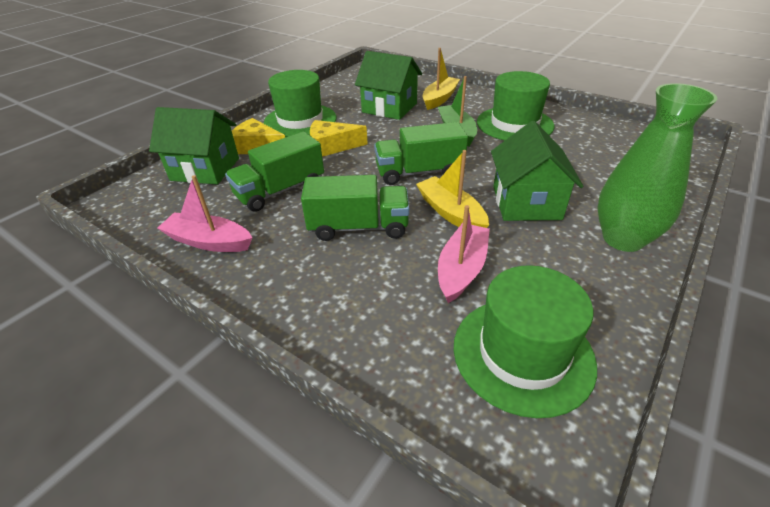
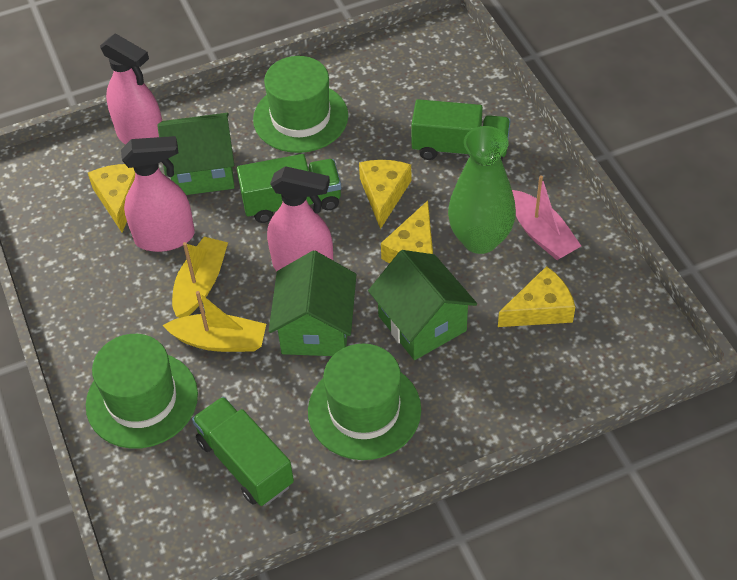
green boat: 1 -> 0
pink boat: 2 -> 1
pink spray bottle: 0 -> 3
yellow cheese: 2 -> 4

